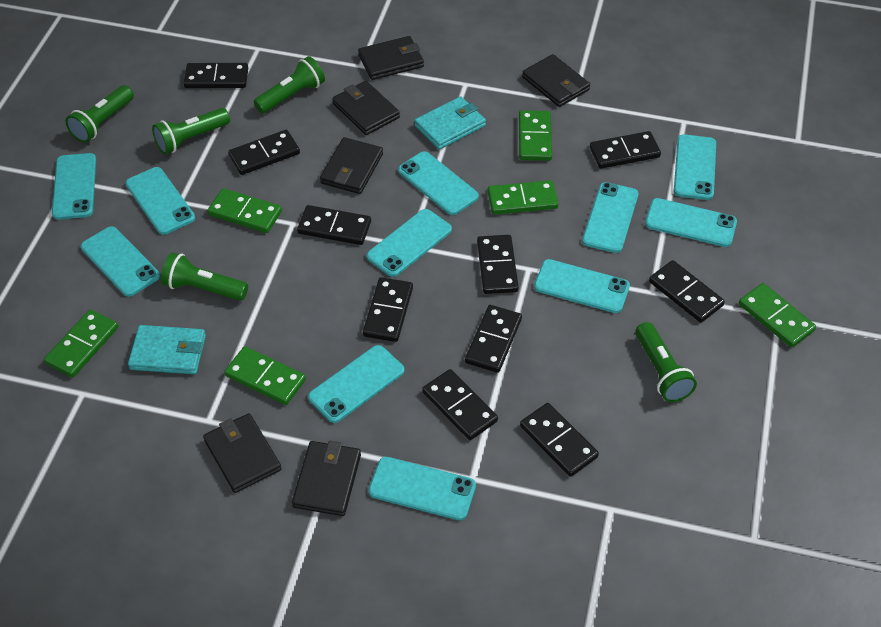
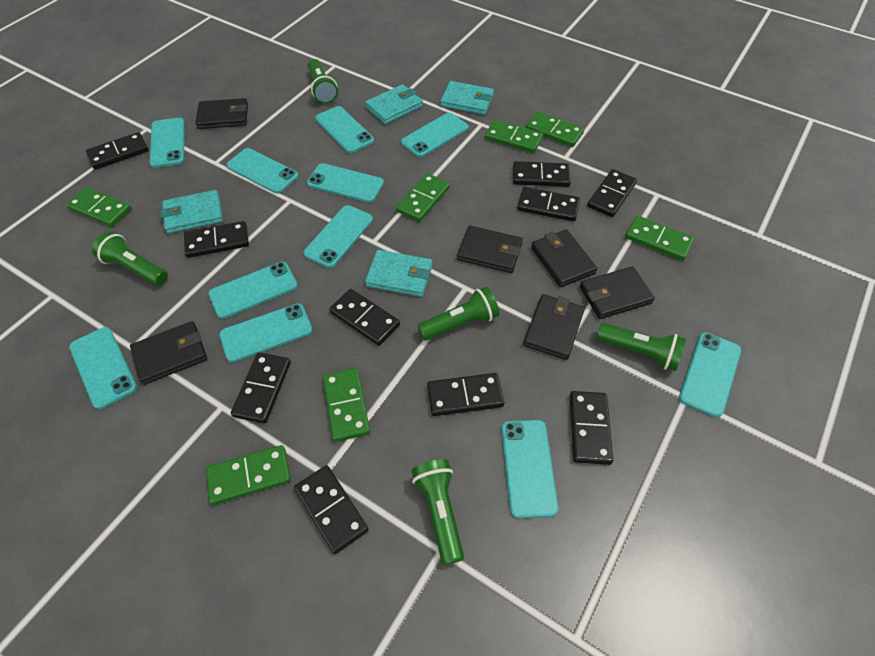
green domino: 6 -> 7
turquoise wallet: 2 -> 4

